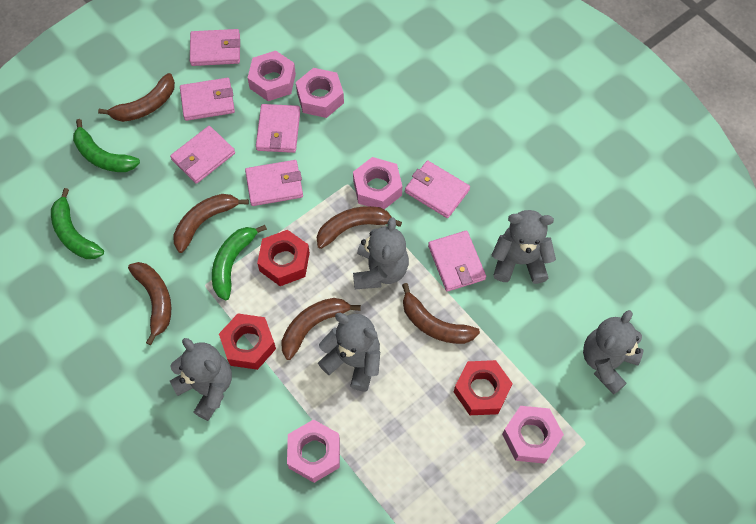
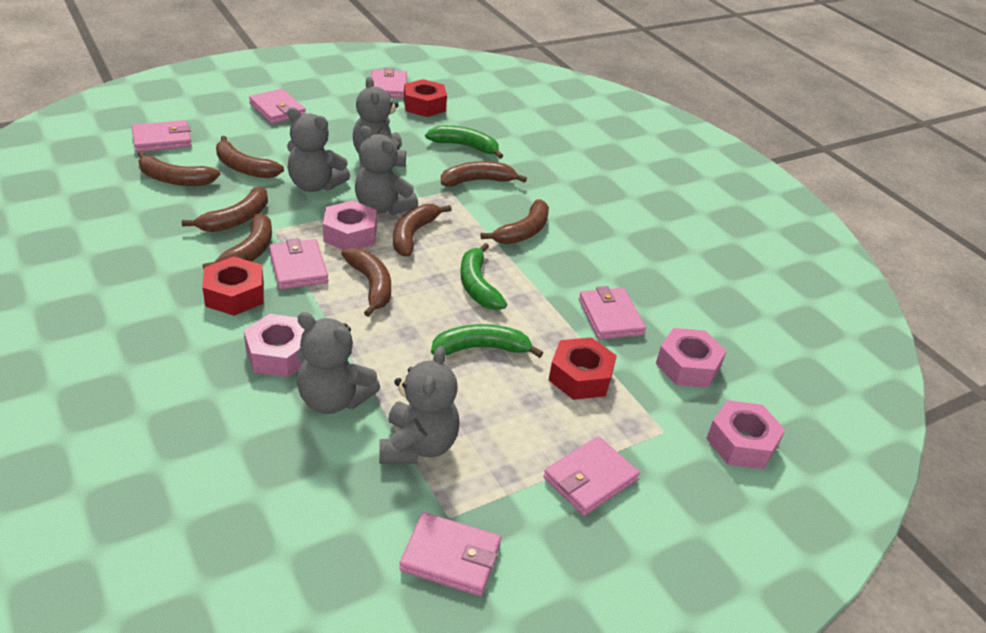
brown banana: 6 -> 8
pink nut: 5 -> 4

